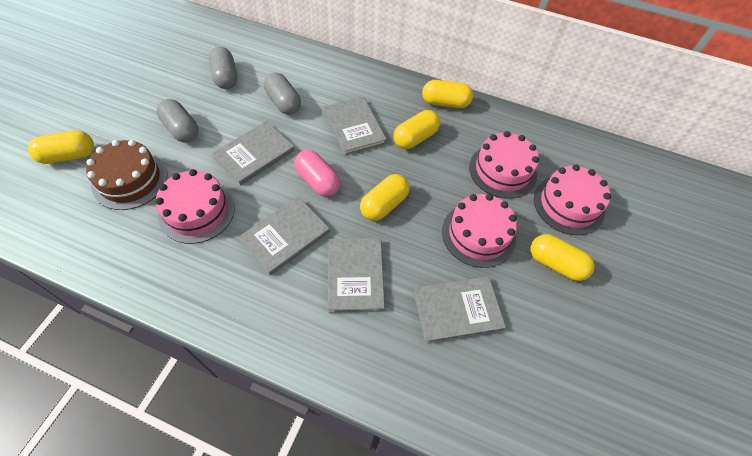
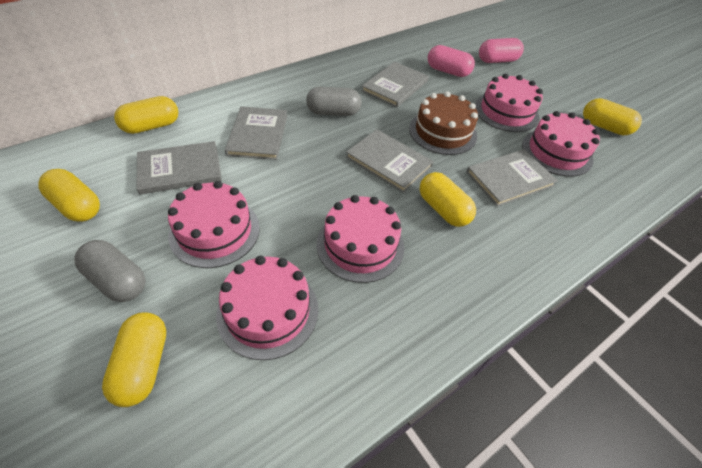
grey capsule: 3 -> 2
pink cake: 4 -> 5
pink capsule: 1 -> 2

